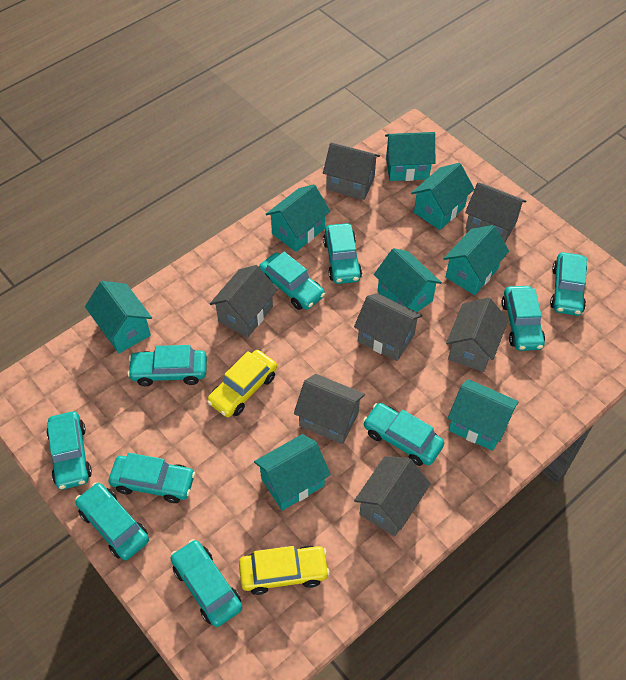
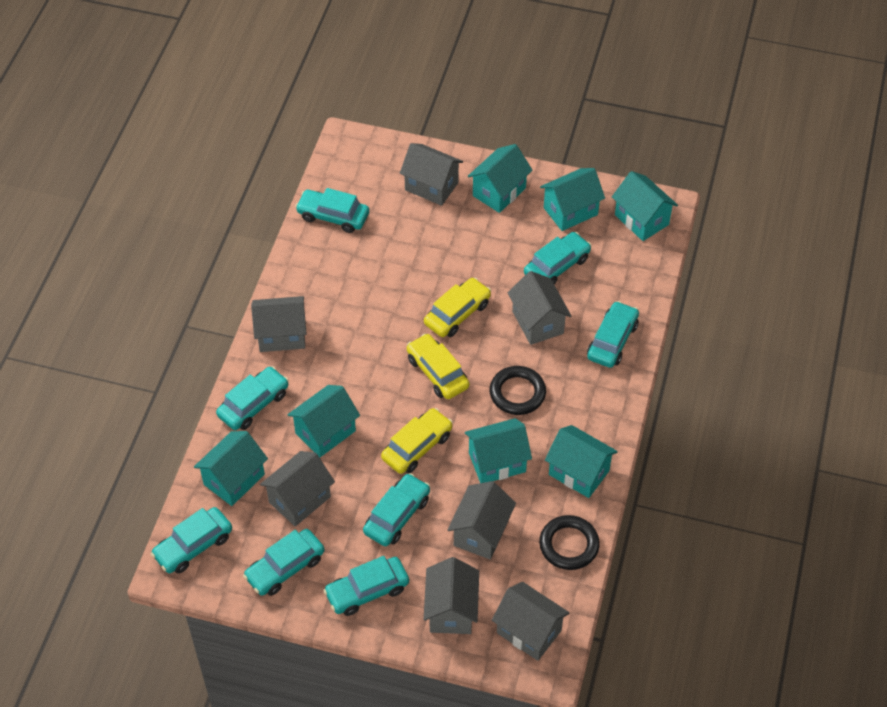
black ring: 0 -> 2
turquoise car: 10 -> 8
turquoise house: 8 -> 7
yellow car: 2 -> 3

